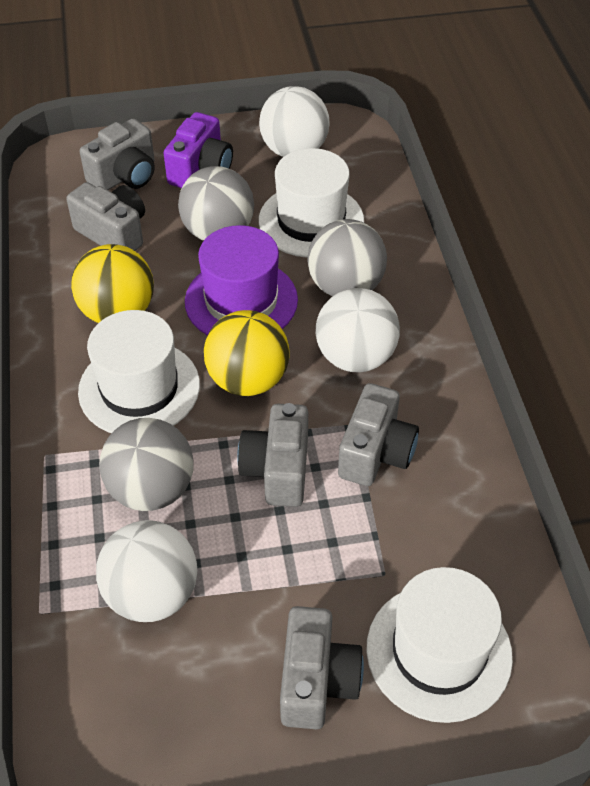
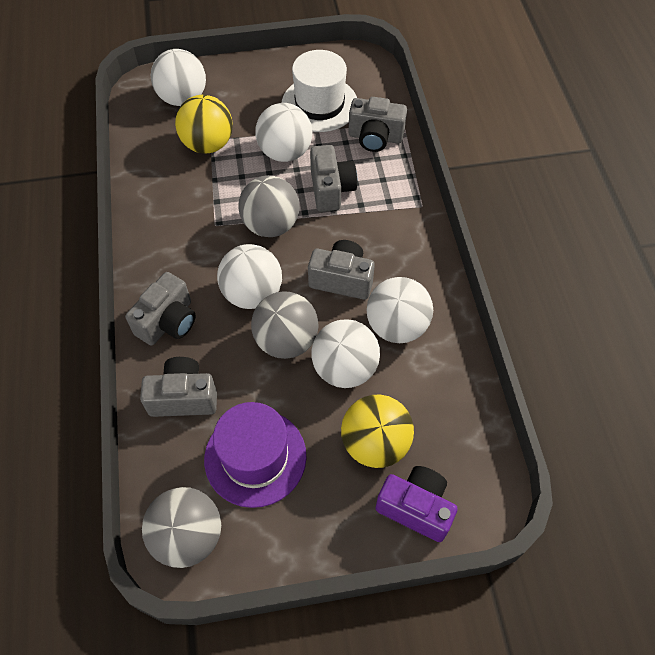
white ball: 3 -> 5
white hat: 3 -> 1

